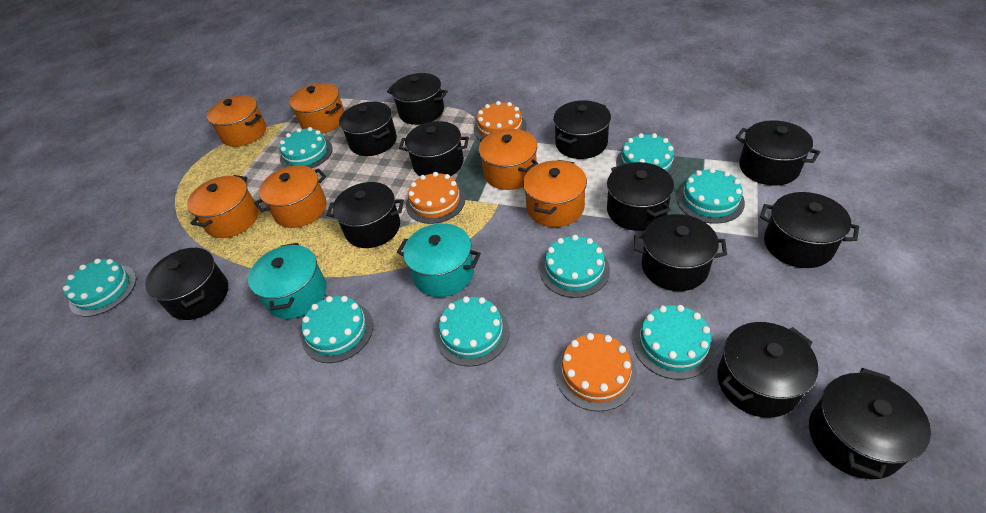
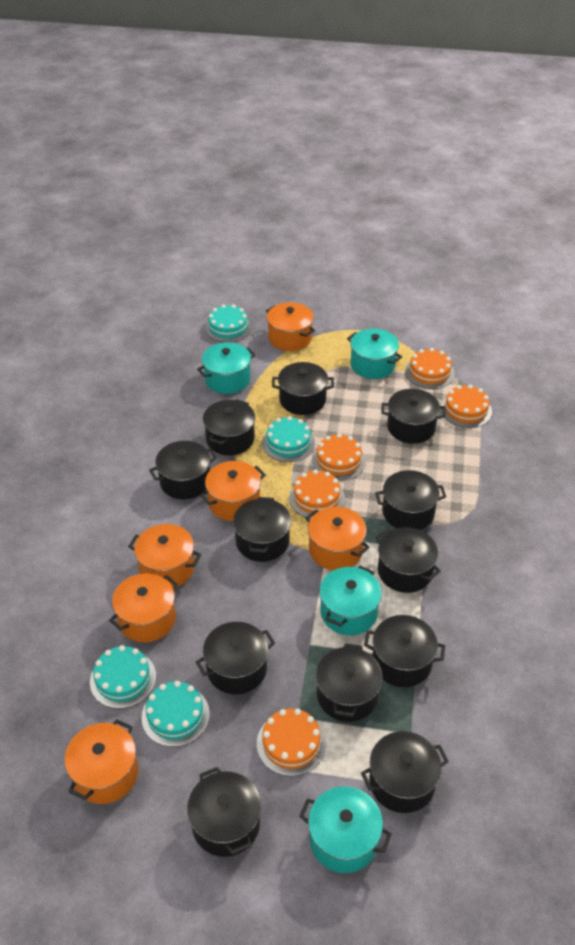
orange cake: 3 -> 5
turquoise cake: 8 -> 4
turquoise pot: 2 -> 4

